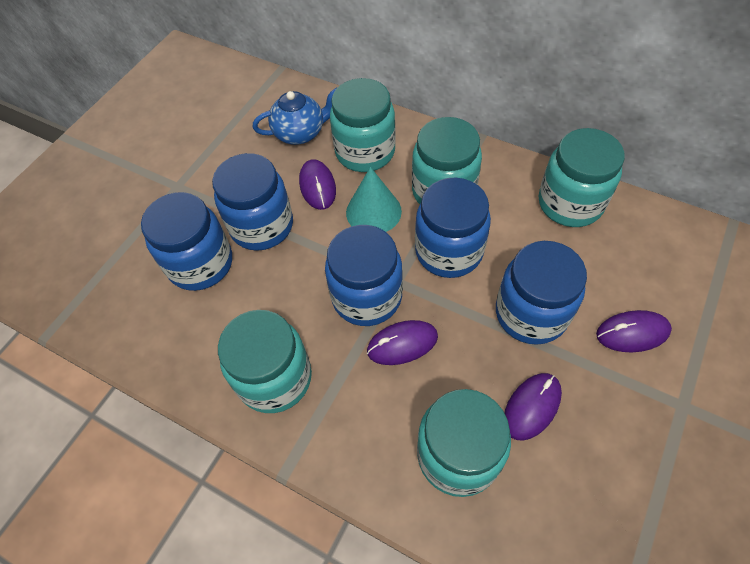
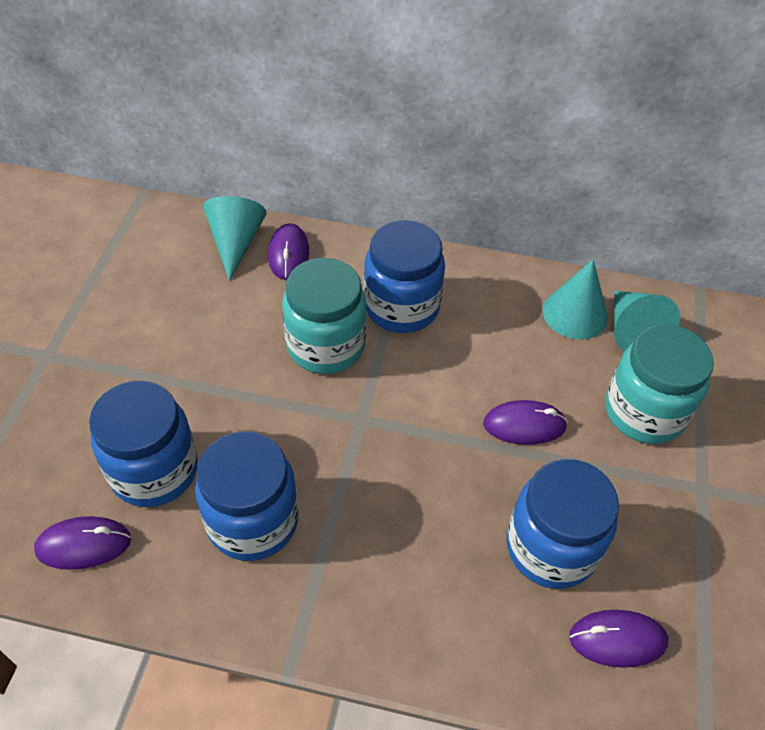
blue jar: 5 -> 4
blue teapot: 1 -> 0
turquoise cone: 1 -> 3
turquoise jar: 5 -> 2

